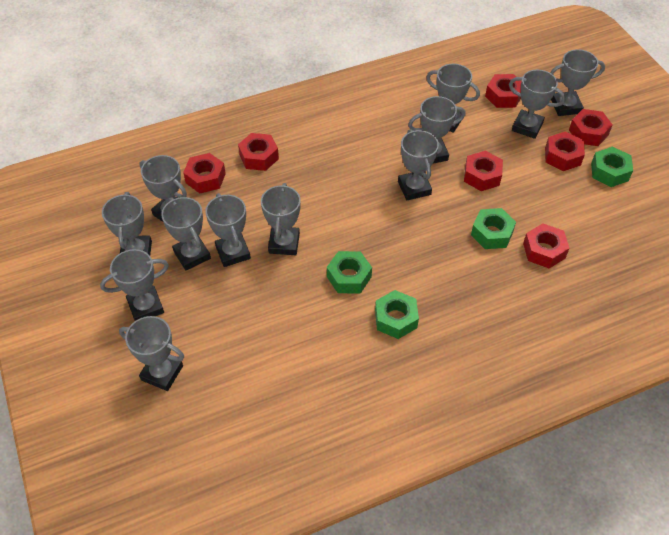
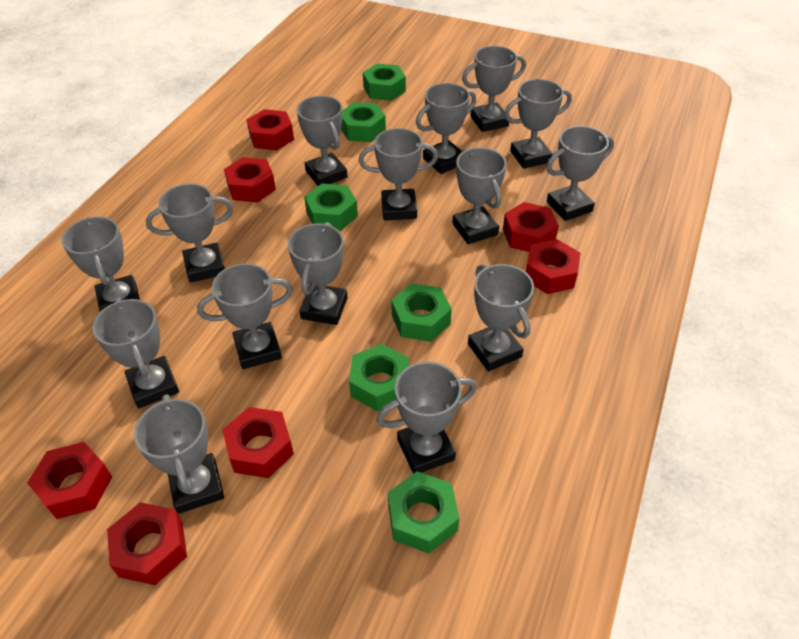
green nut: 4 -> 6
grey trophy: 12 -> 15

